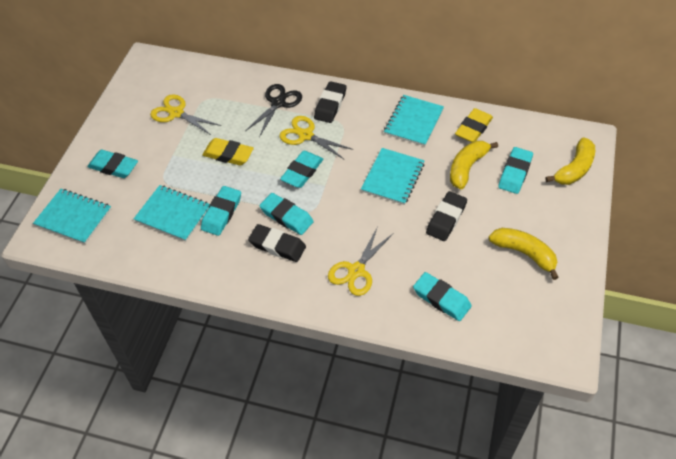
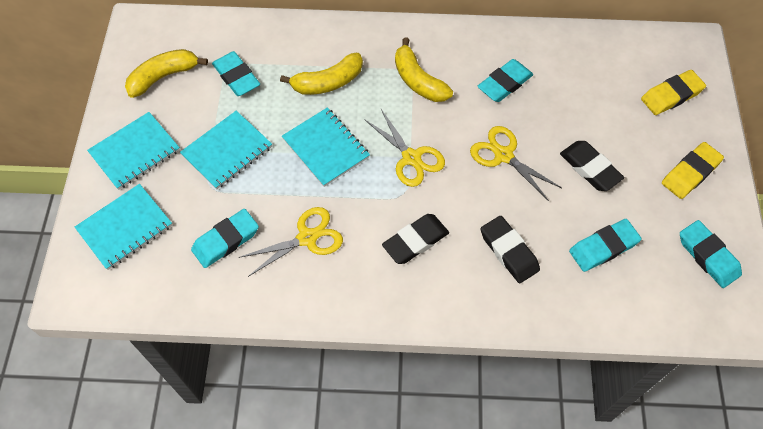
black scissors: 1 -> 0
turquoise eraser: 6 -> 5

